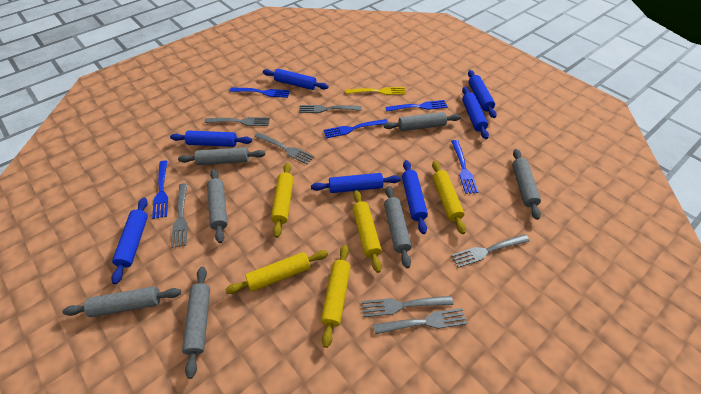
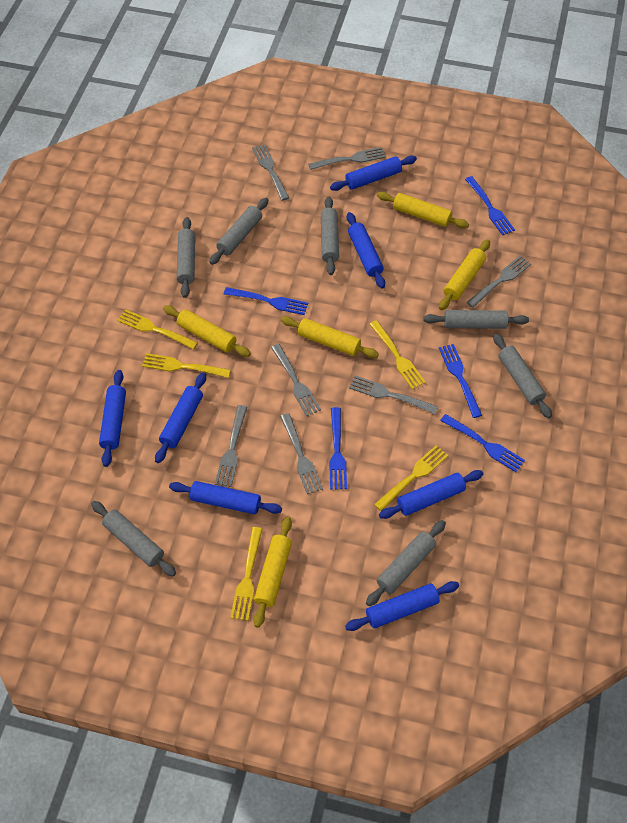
yellow fork: 1 -> 5

